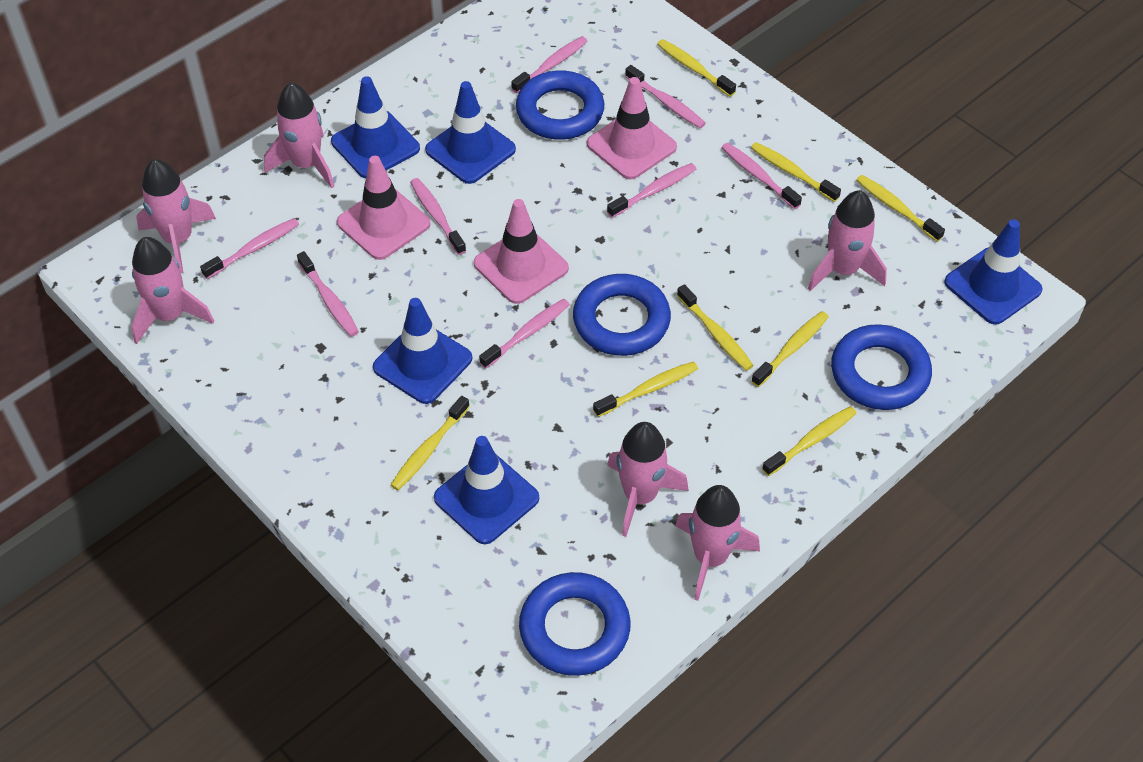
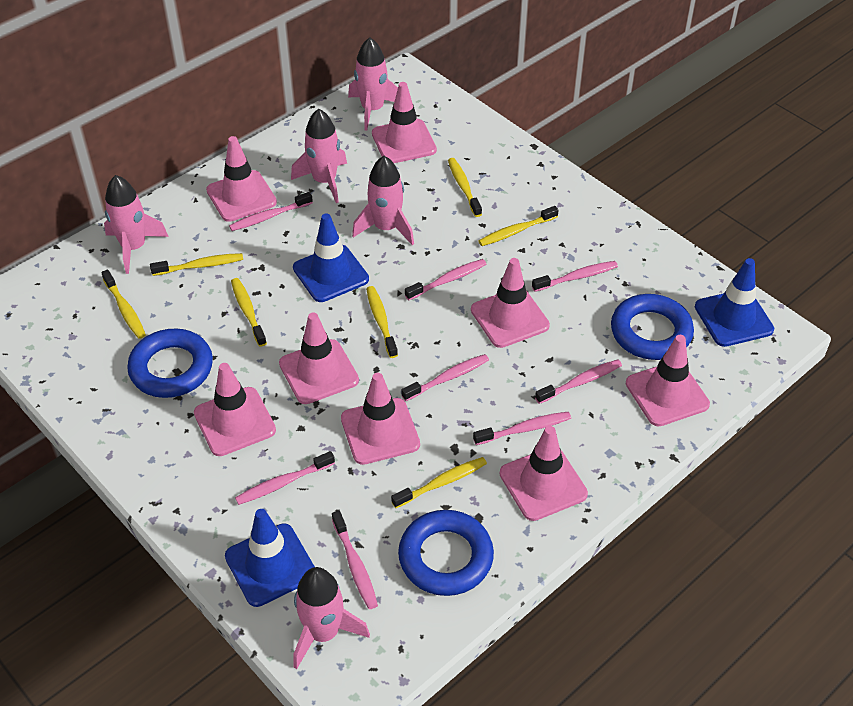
blue ring: 4 -> 3
blue traffic cone: 5 -> 3
pink rocket: 6 -> 5
pink traffic cone: 3 -> 8
yellow toothbrush: 8 -> 7

